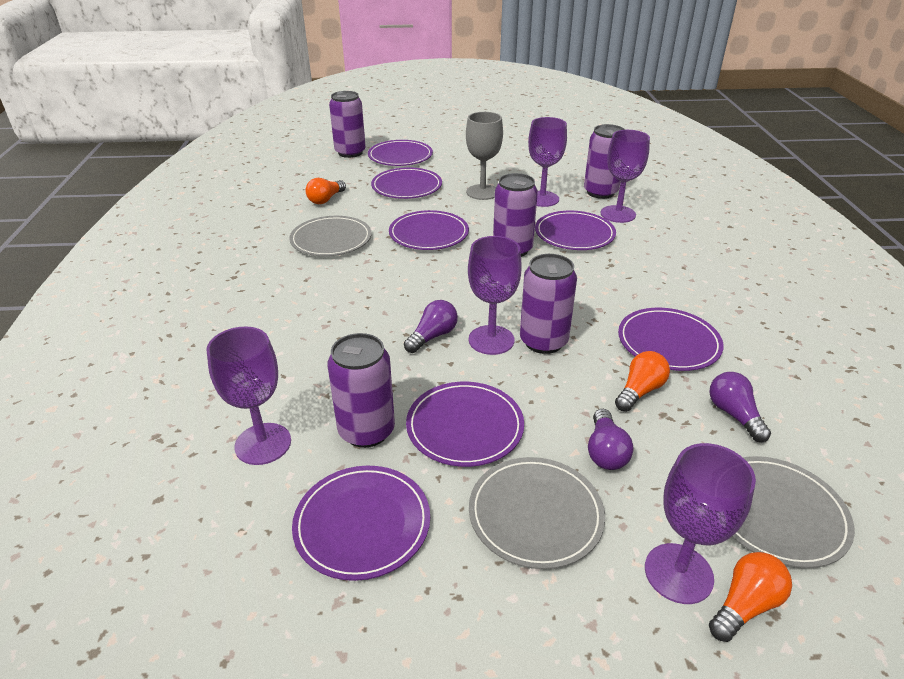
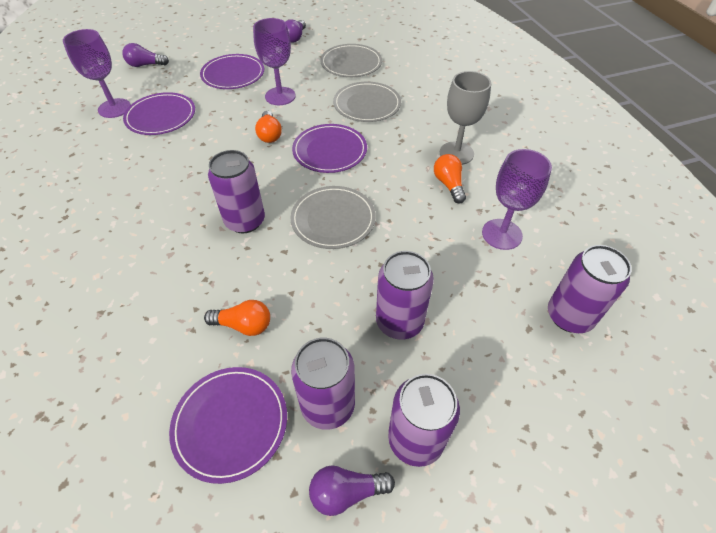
purple goblet: 5 -> 3
purple plate: 7 -> 4

